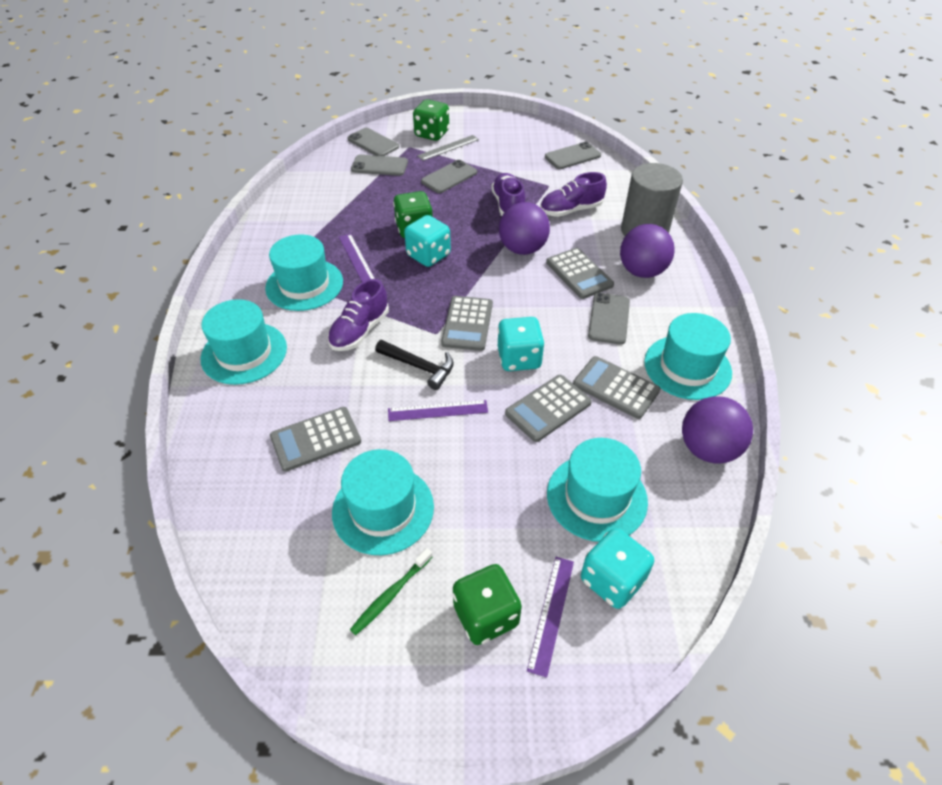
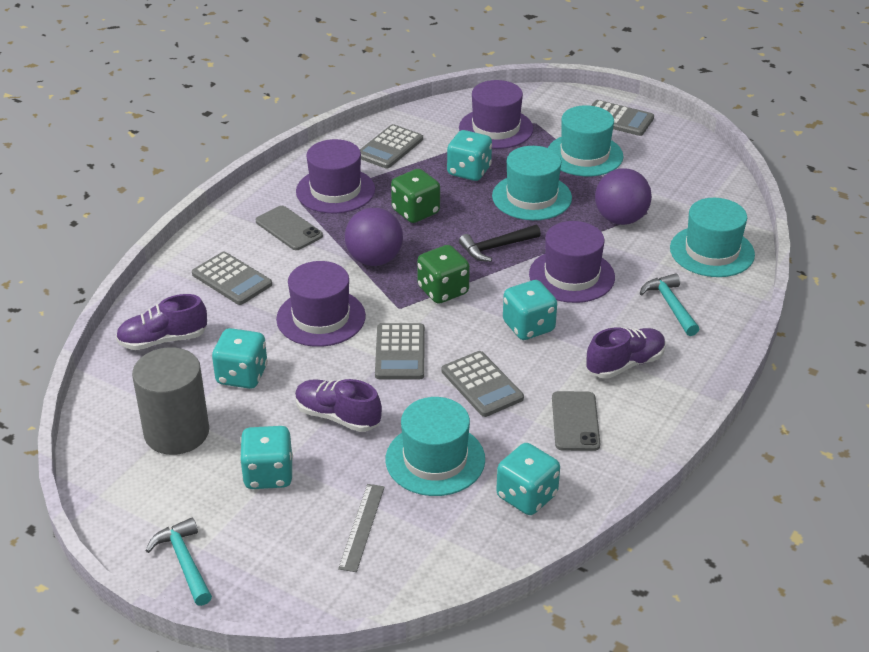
green dice: 3 -> 2
green toothbrush: 1 -> 0
grey phone: 5 -> 2
purple ball: 3 -> 2
purple hat: 0 -> 4
purple ruler: 3 -> 0
turquoise dice: 3 -> 5
turquoise hammer: 0 -> 2
turquoise hat: 5 -> 4

